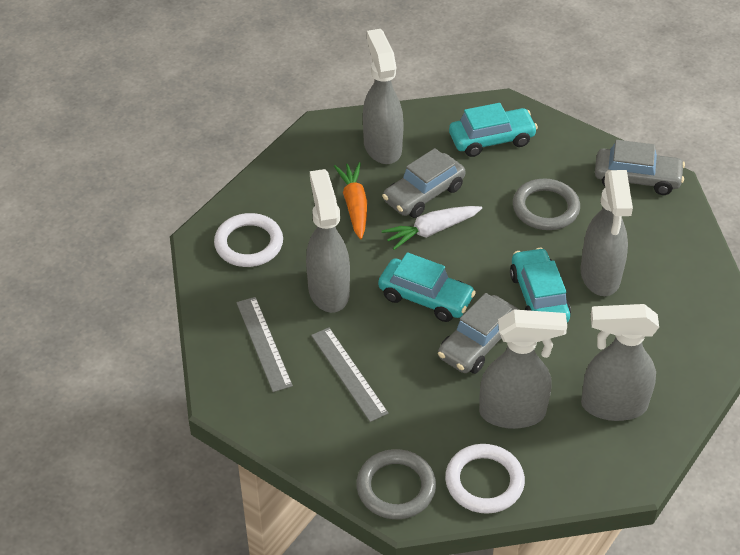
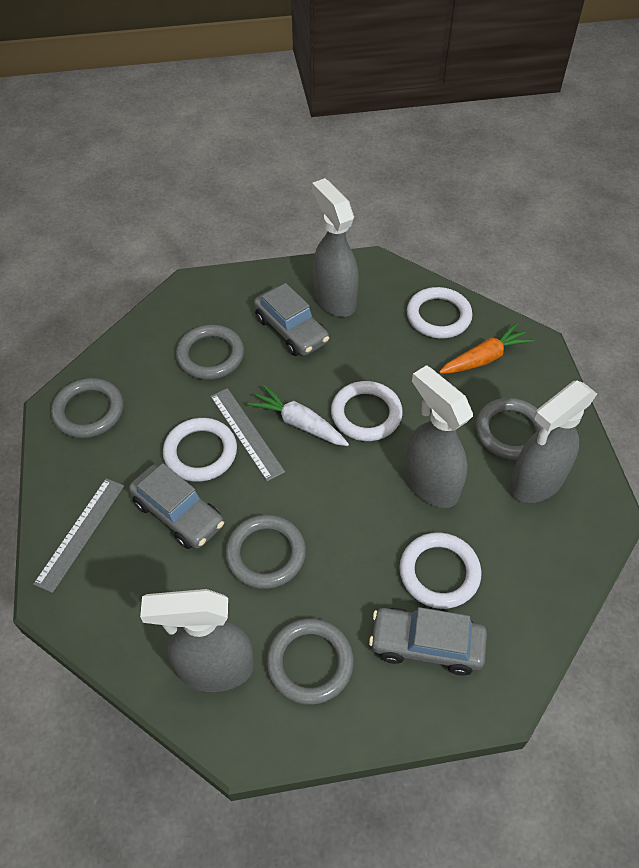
grey ring: 2 -> 5
grey spray bottle: 5 -> 4
turquoise car: 3 -> 0
white ring: 2 -> 4

